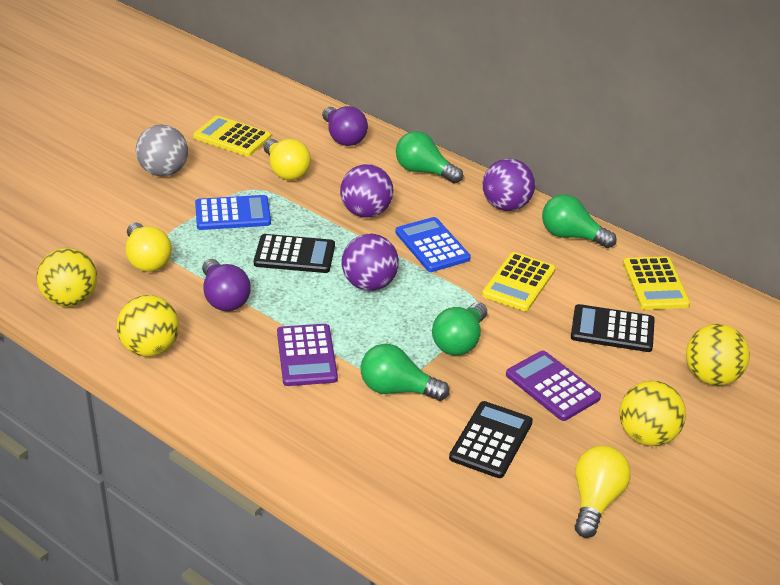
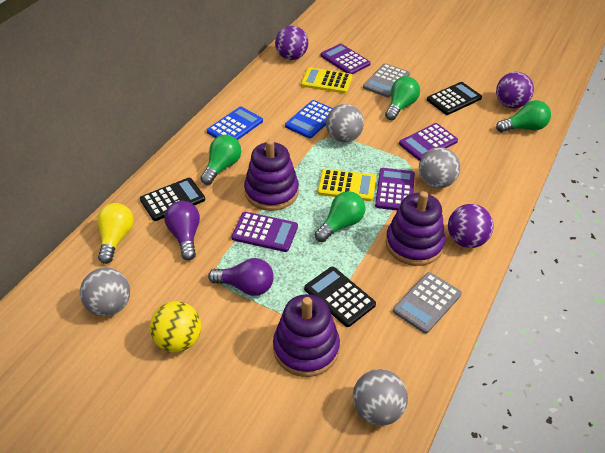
grey ball: 1 -> 4
grey calculator: 0 -> 2
purple calculator: 2 -> 4
purple stacking toy: 0 -> 3
yellow ball: 4 -> 1
yellow calculator: 3 -> 2
yellow light bulb: 3 -> 1

